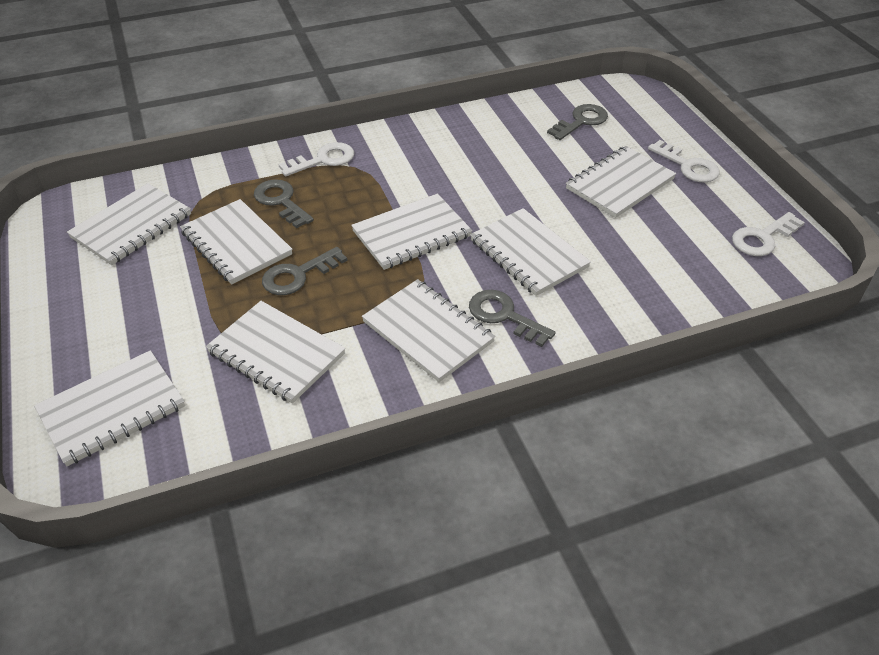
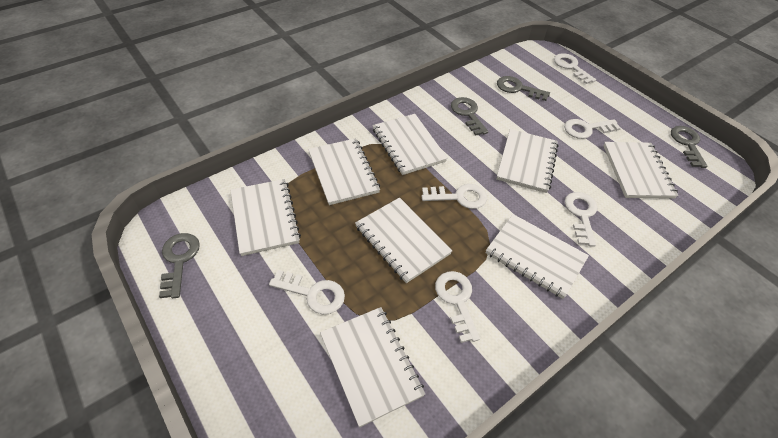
white key: 3 -> 6

